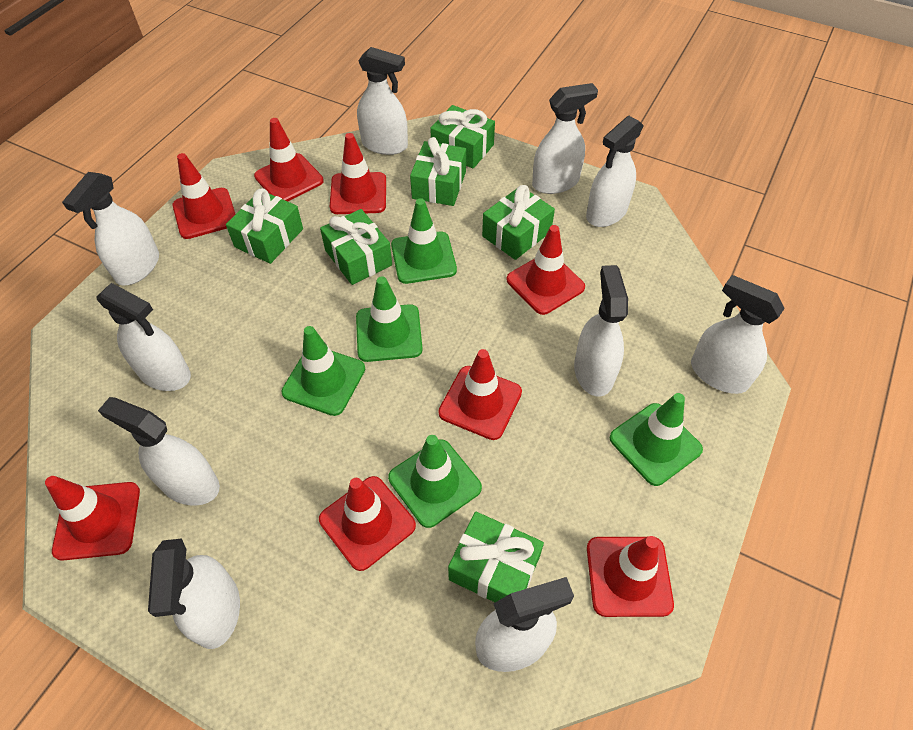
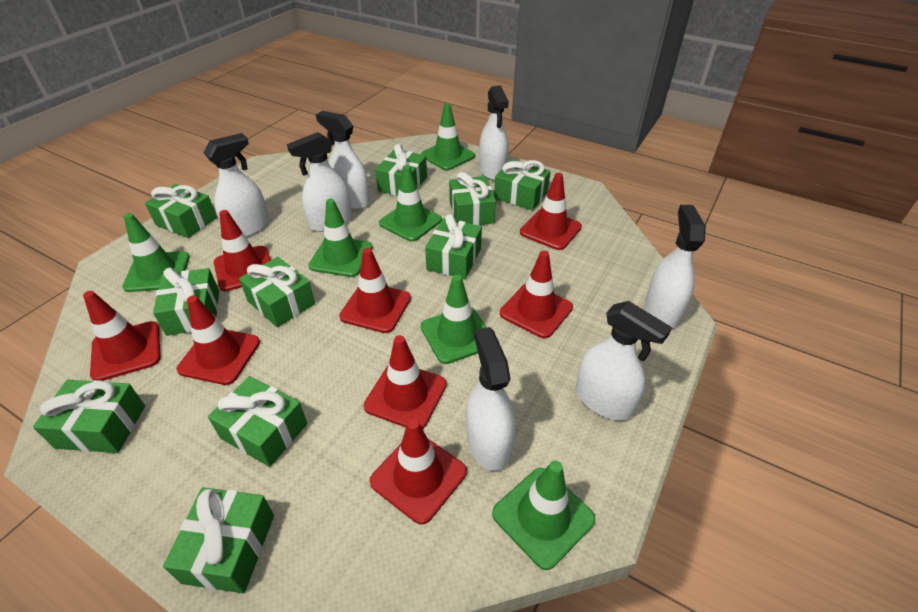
green gift: 6 -> 10
green traffic cone: 5 -> 6
white spray bottle: 10 -> 7

